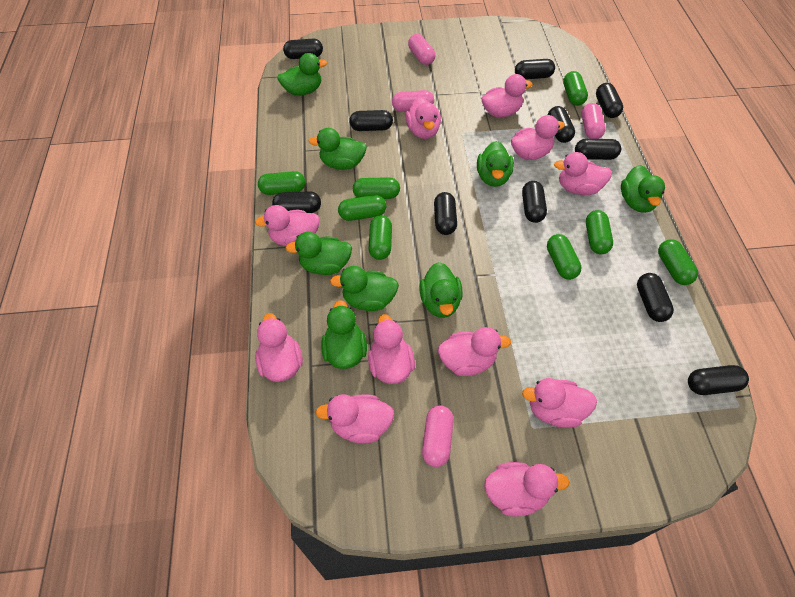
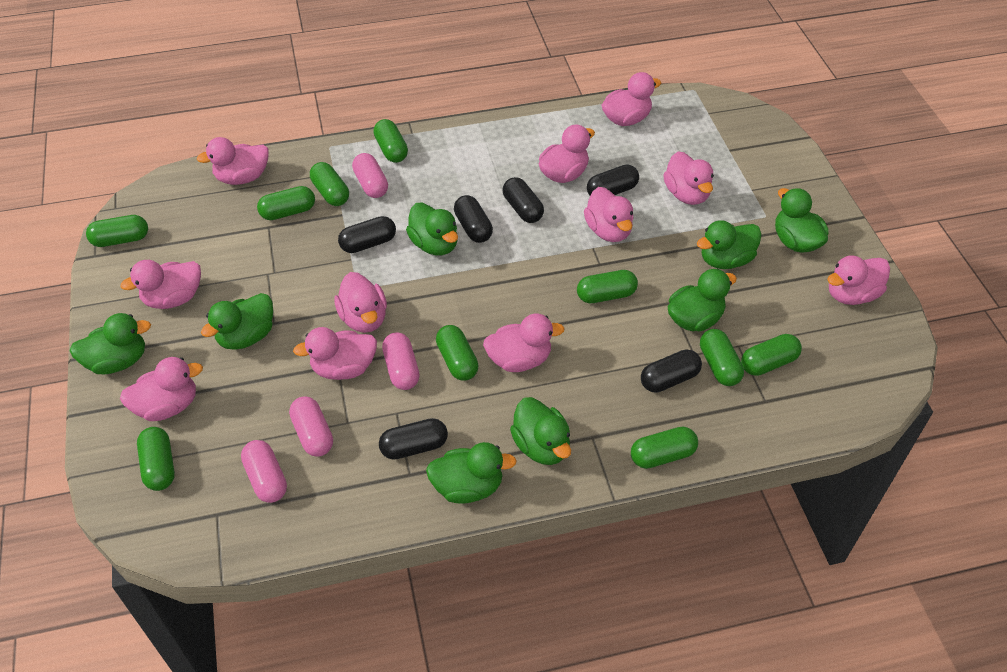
black capsule: 11 -> 6
green capsule: 8 -> 10

